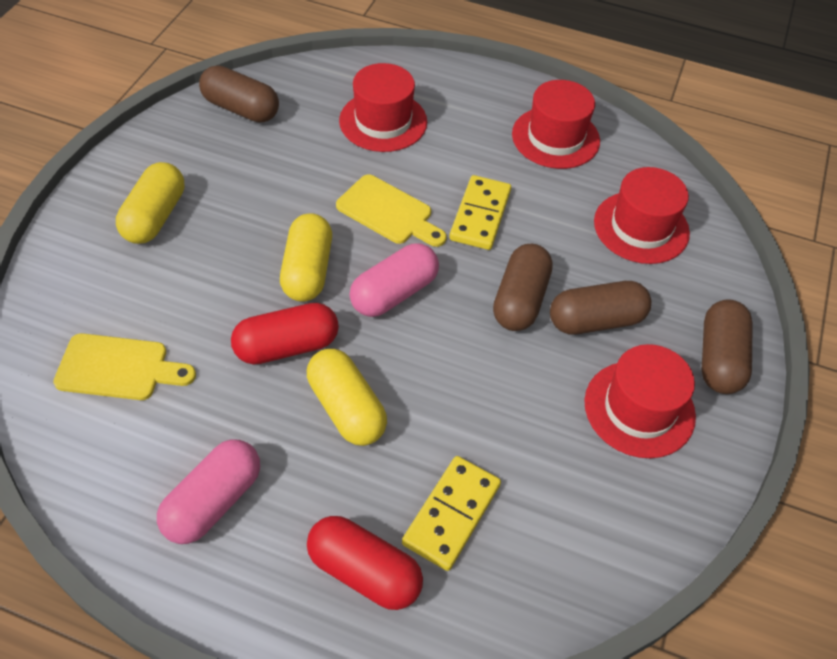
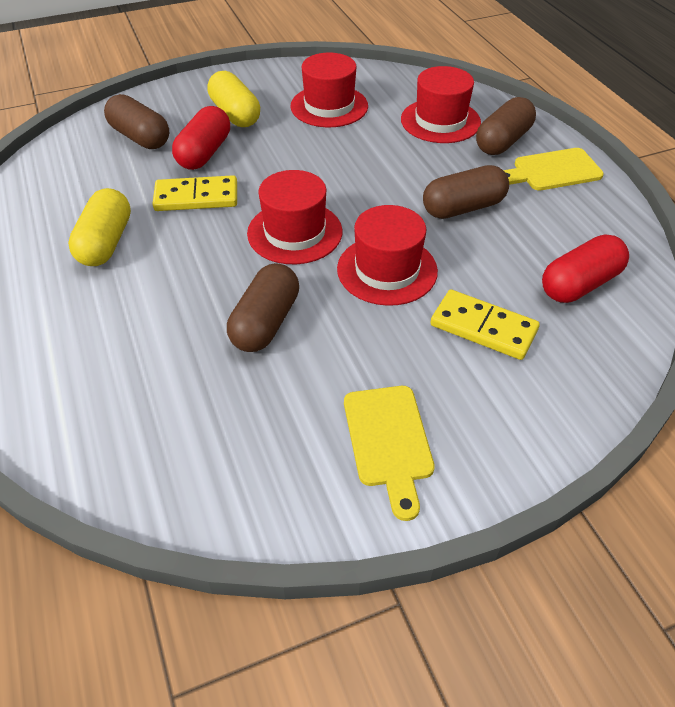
pink capsule: 2 -> 0
yellow capsule: 3 -> 2

